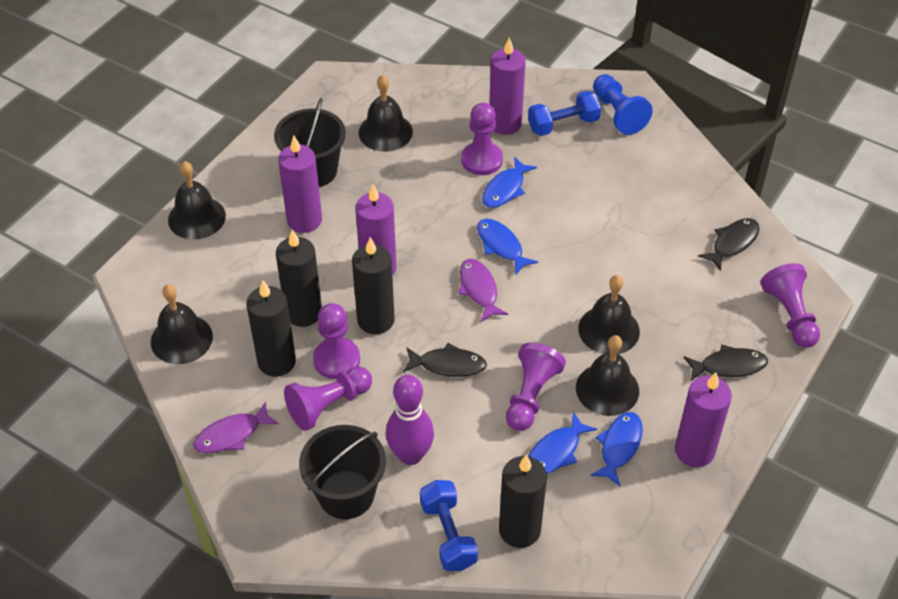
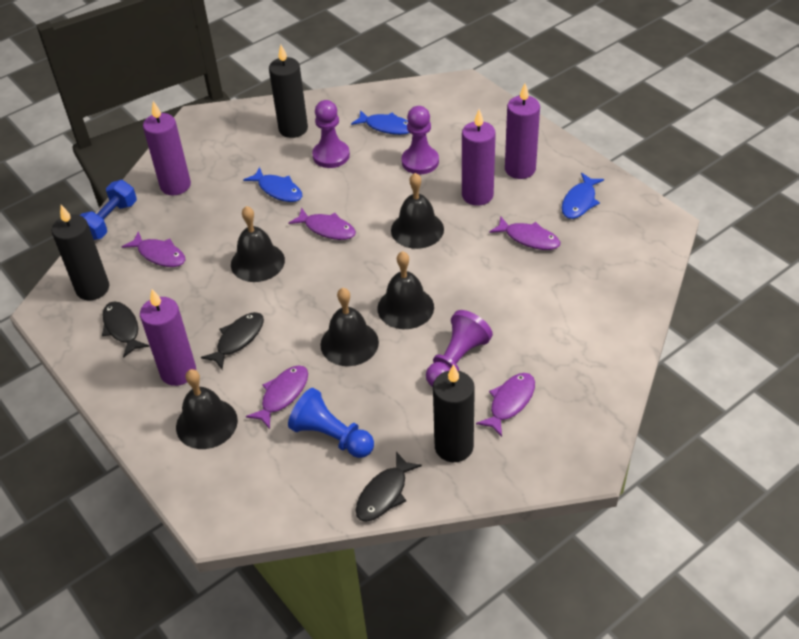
black bucket: 2 -> 0
black candle: 4 -> 3
blue dumbbell: 2 -> 1
blue fish: 4 -> 3
purple bowling pin: 1 -> 0
purple fish: 2 -> 5
purple pawn: 5 -> 3

